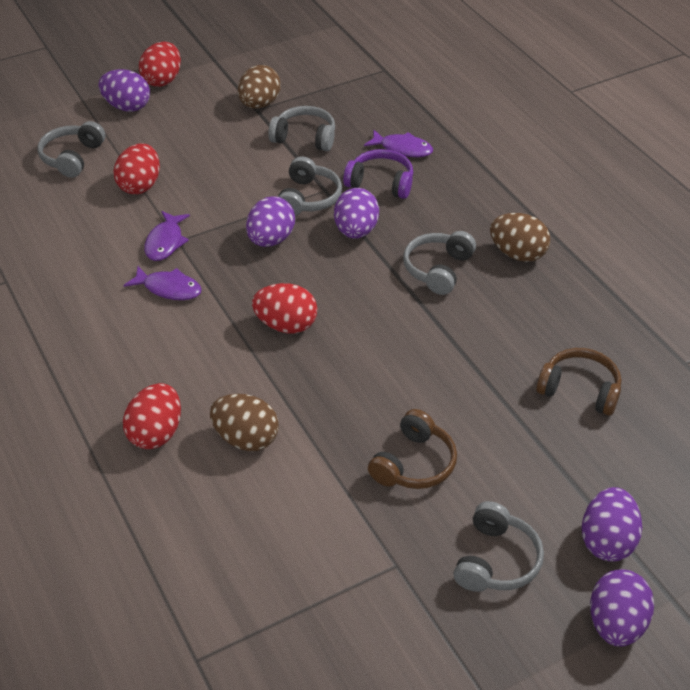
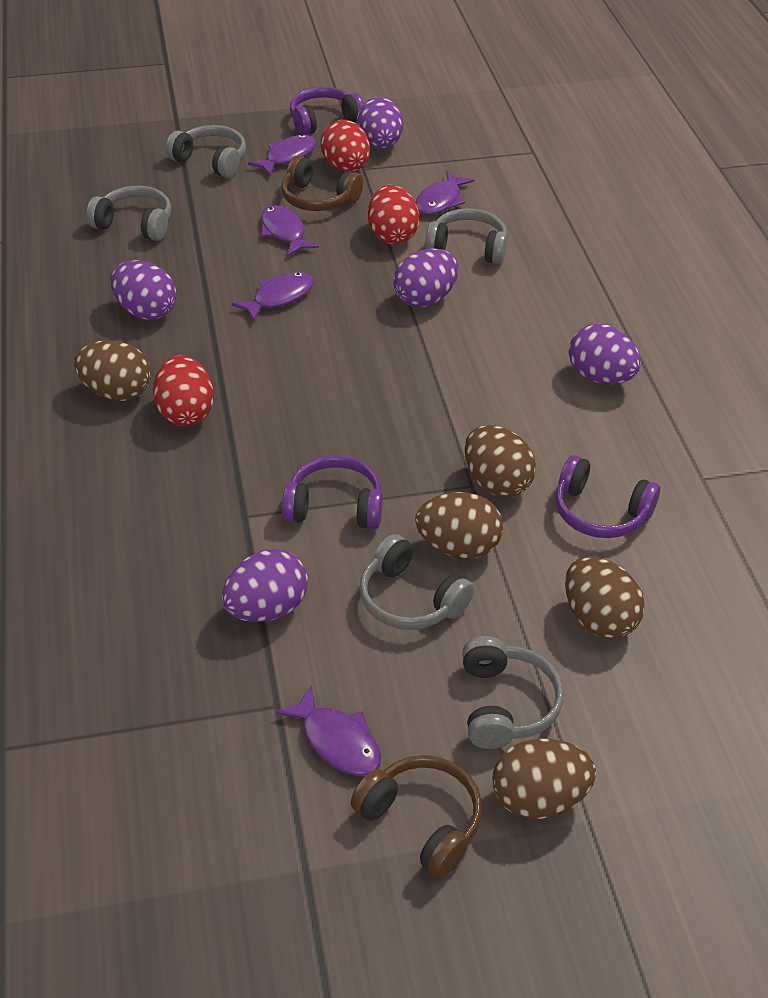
brown egg: 3 -> 5
purple fish: 3 -> 5
purple headphones: 1 -> 3
red egg: 4 -> 3

